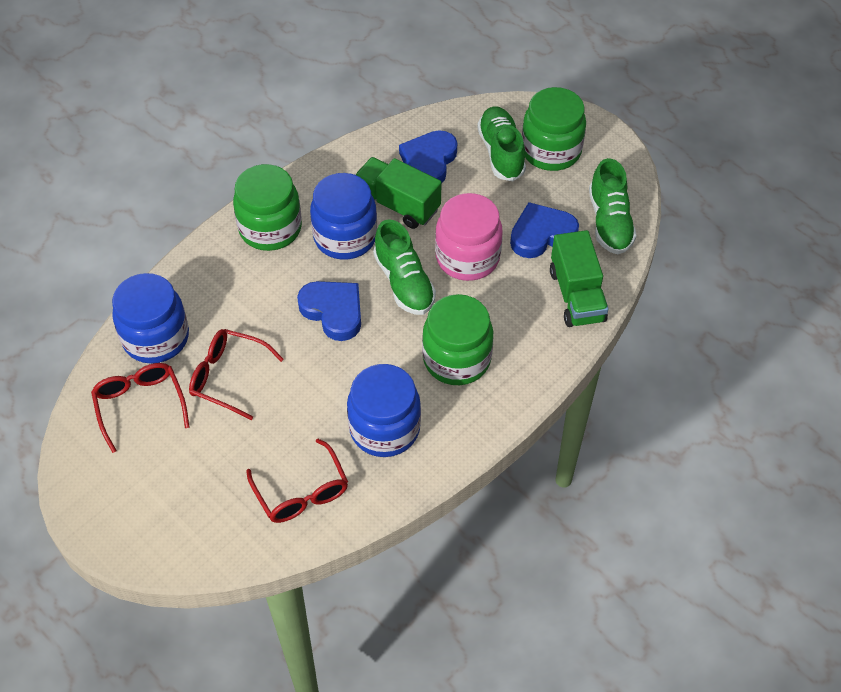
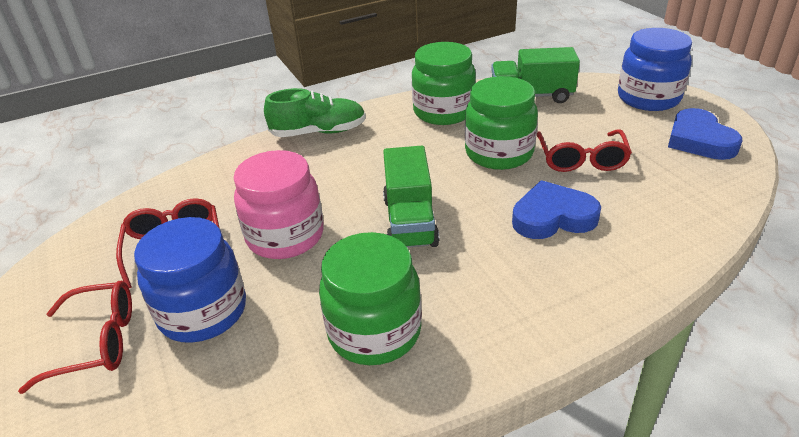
blue heart: 3 -> 2
blue jar: 3 -> 2
green shoe: 3 -> 1

